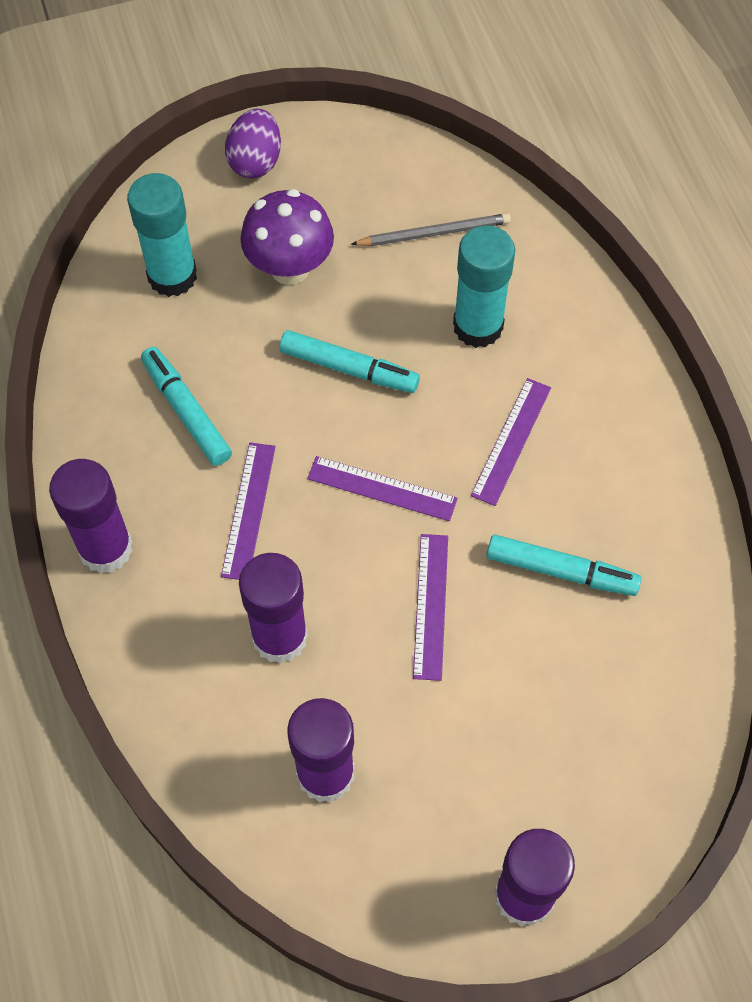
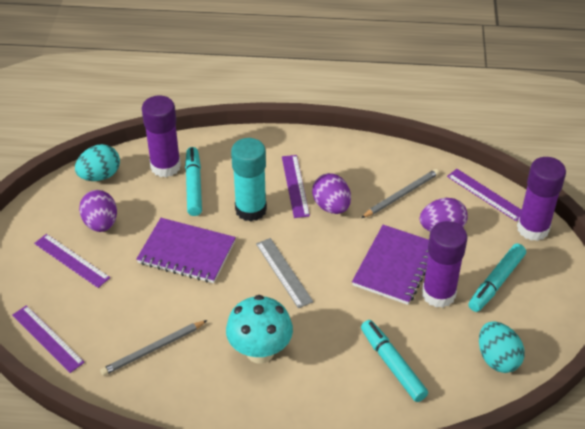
grey pencil: 1 -> 2
grey ruler: 0 -> 1
purple egg: 1 -> 3
purple glue stick: 4 -> 3
purple mushroom: 1 -> 0
purple notebook: 0 -> 2
turquoise egg: 0 -> 2
turquoise glue stick: 2 -> 1
turquoise mushroom: 0 -> 1

